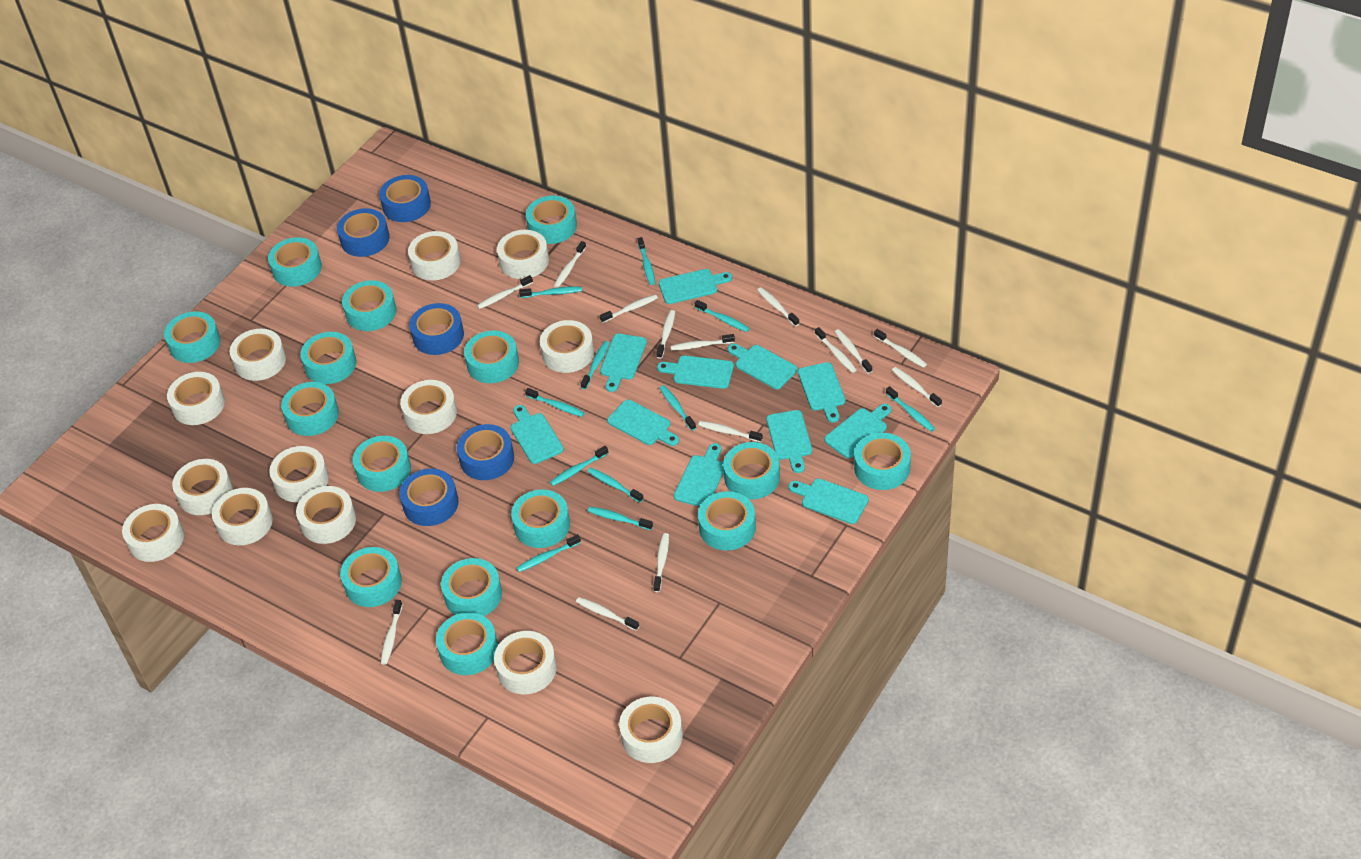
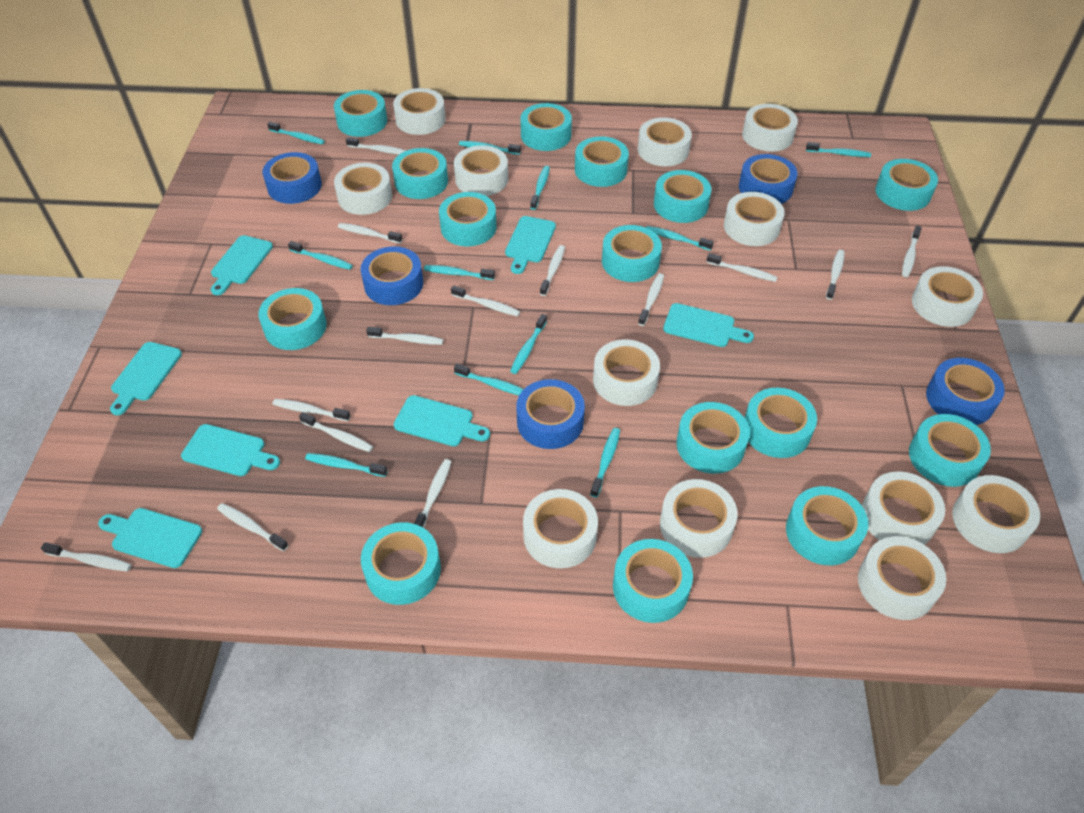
turquoise cutting board: 11 -> 7

